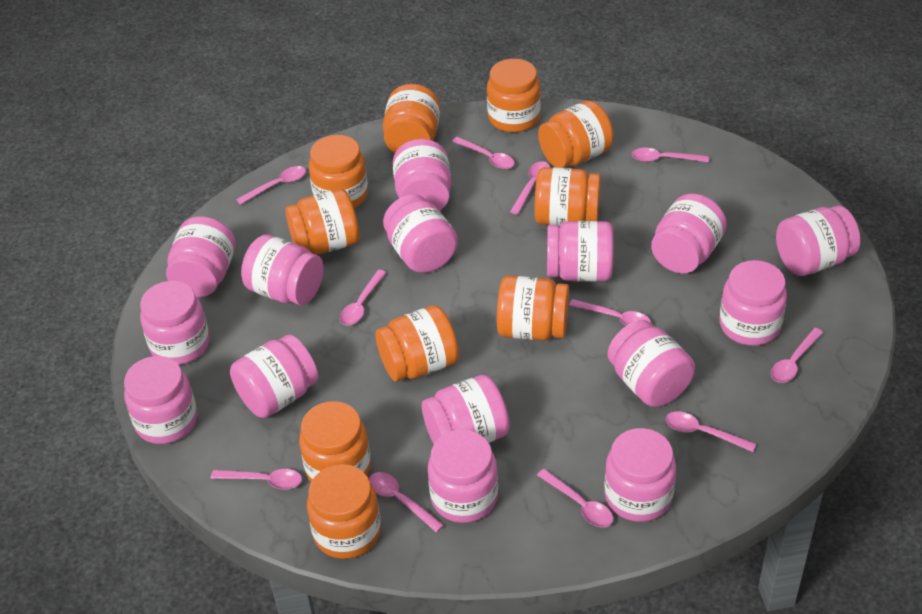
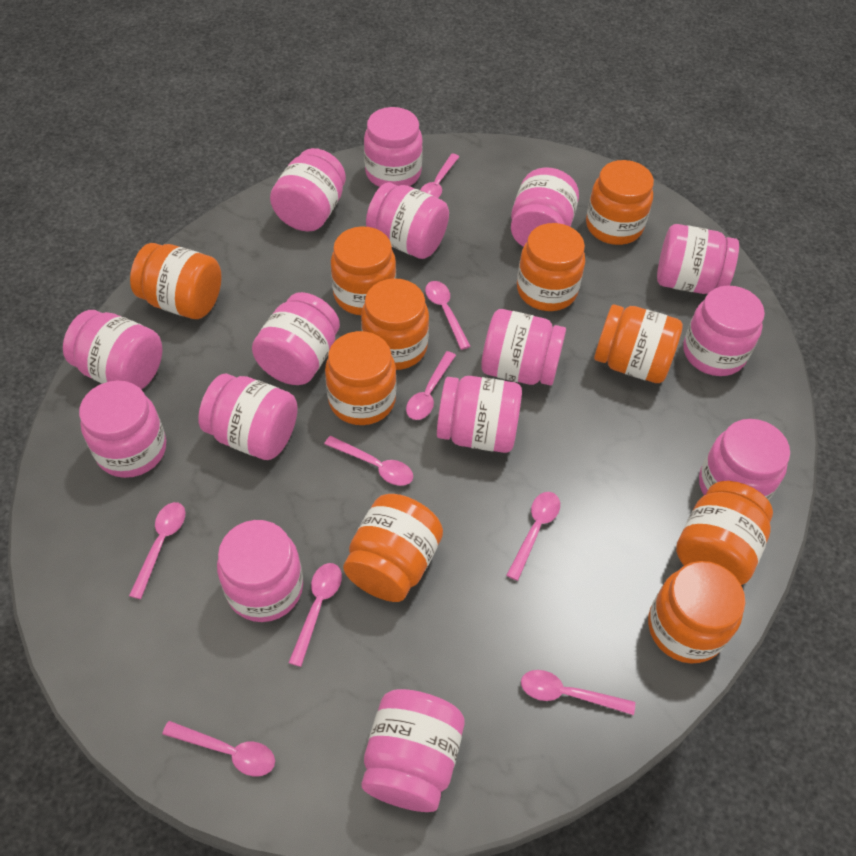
pink spoon: 11 -> 9

